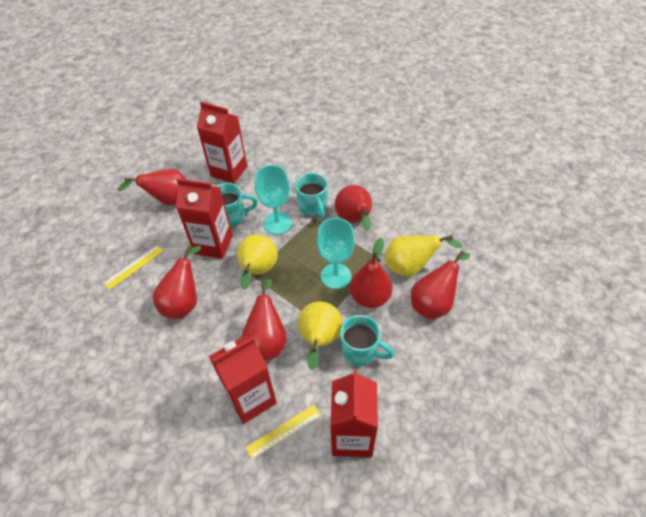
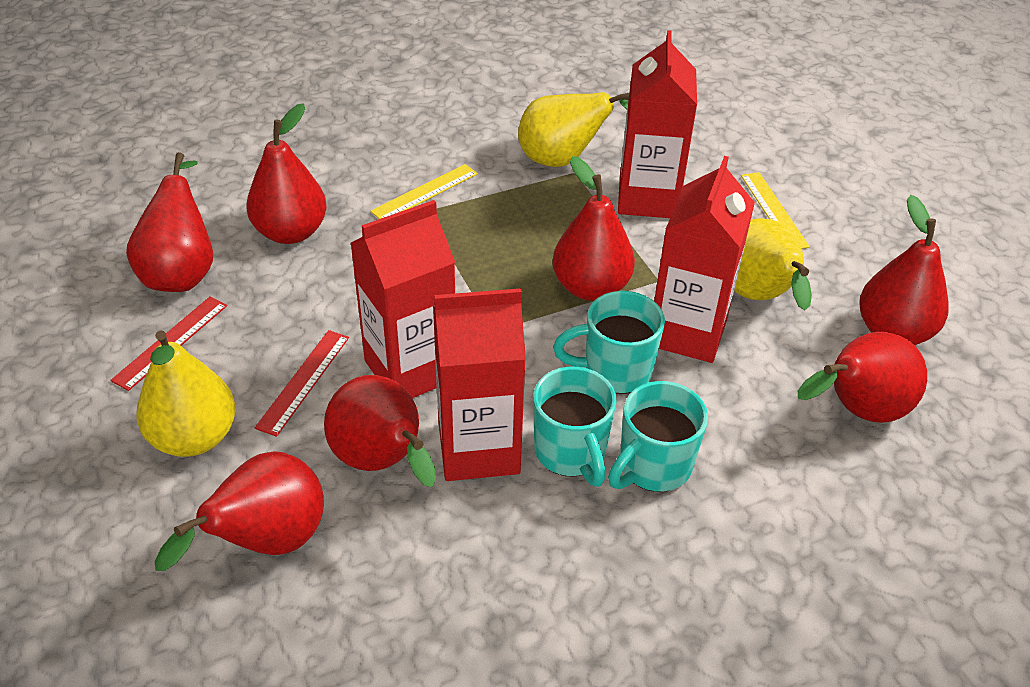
red pear: 6 -> 7
red ruler: 0 -> 2
turquoise goblet: 2 -> 0

